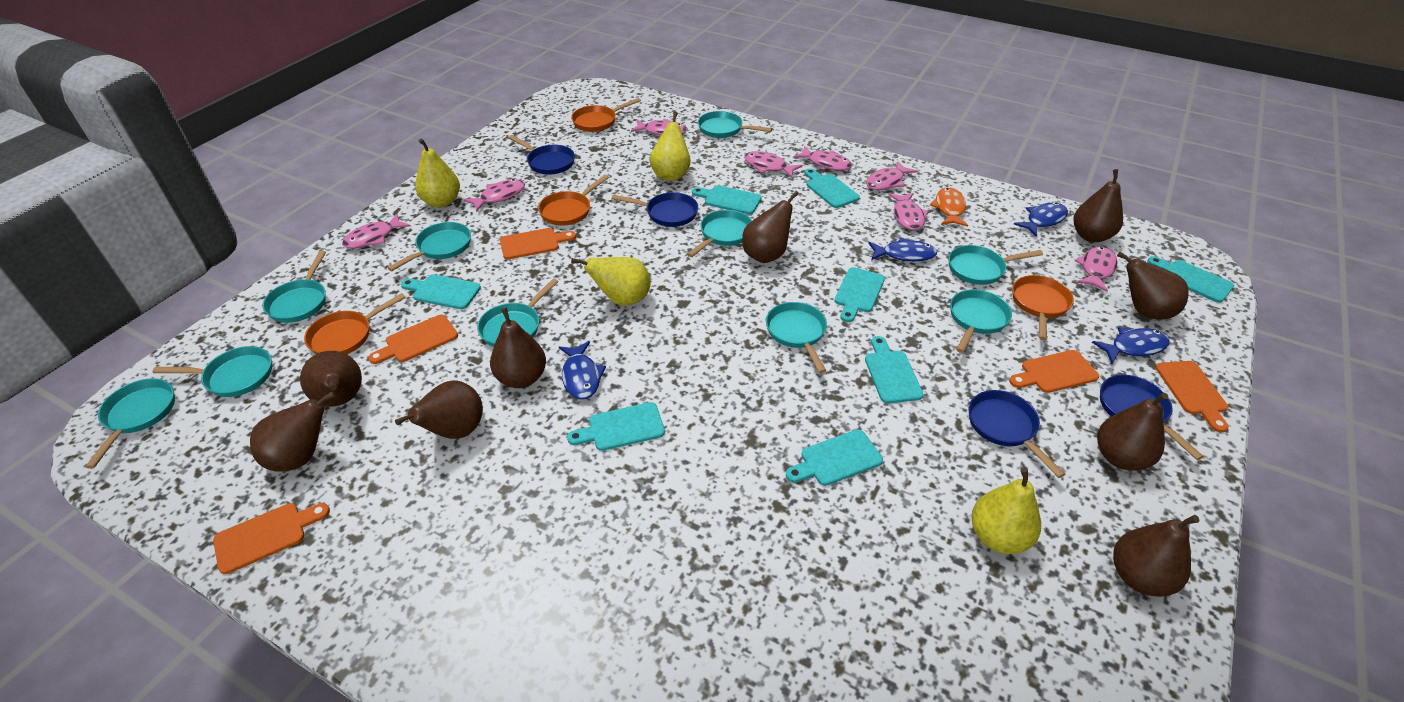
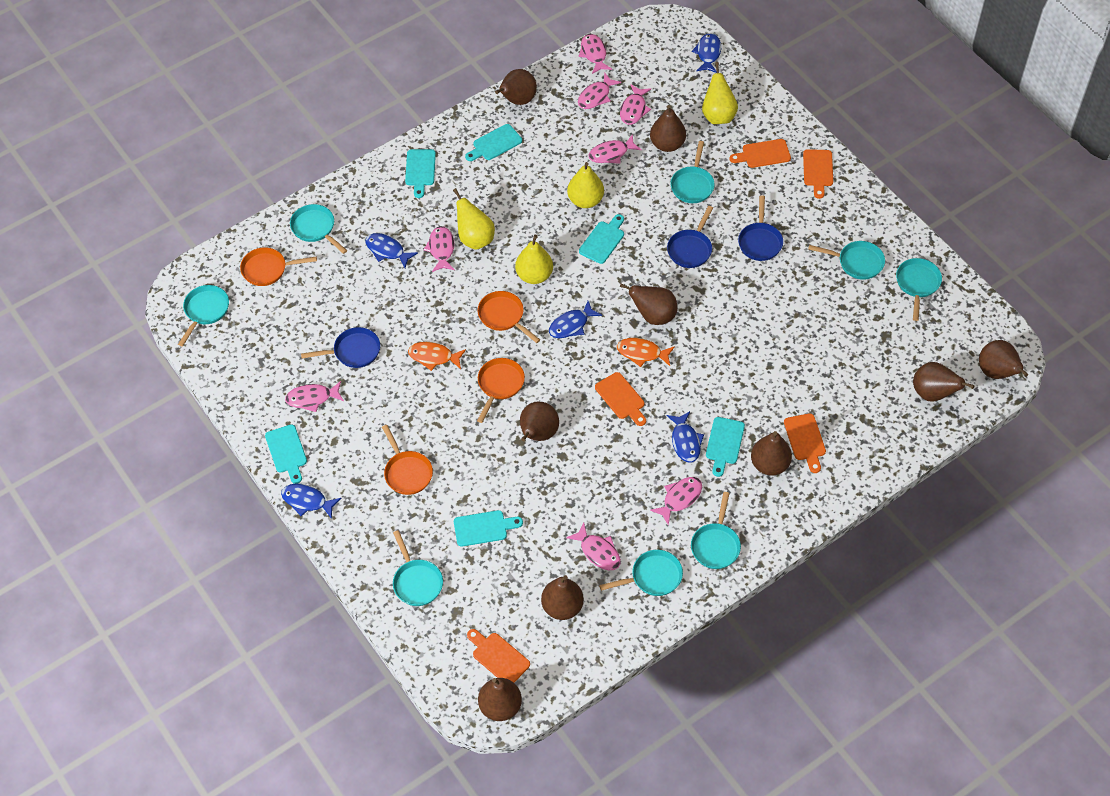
blue fish: 4 -> 5
blue pan: 4 -> 3
orange fish: 1 -> 2
turquoise cutting board: 8 -> 6
turquoise pan: 10 -> 8

